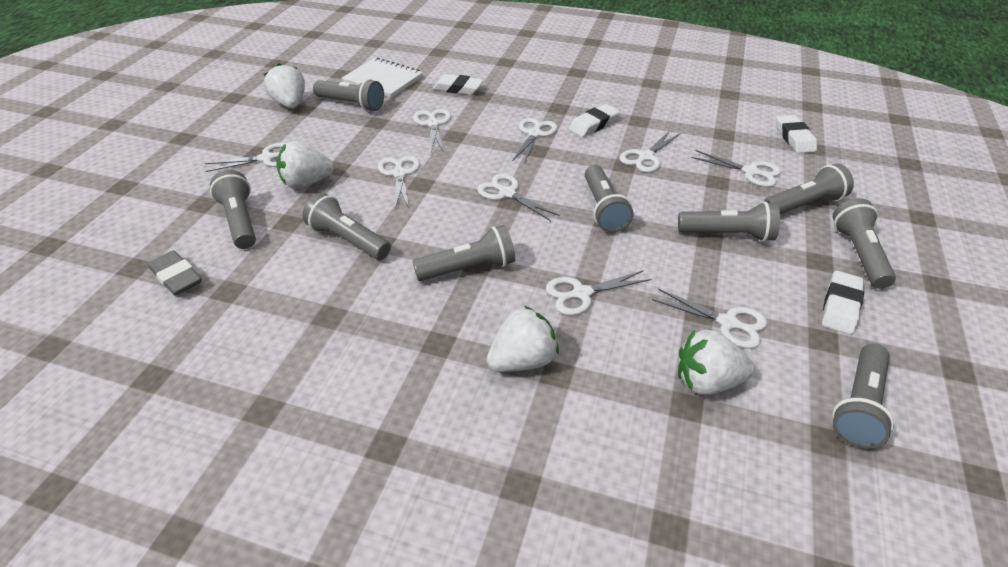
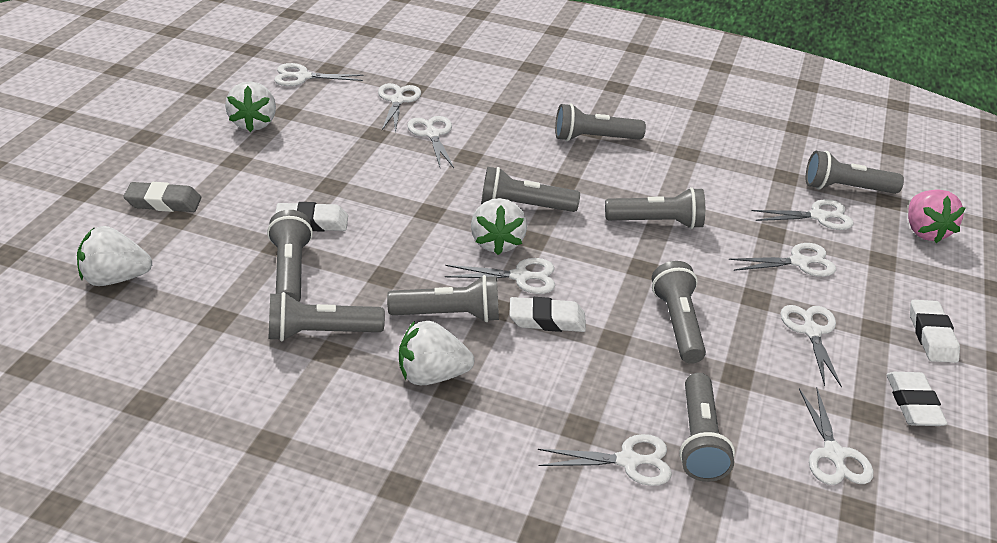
pink strawberry: 0 -> 1
white notebook: 1 -> 0

